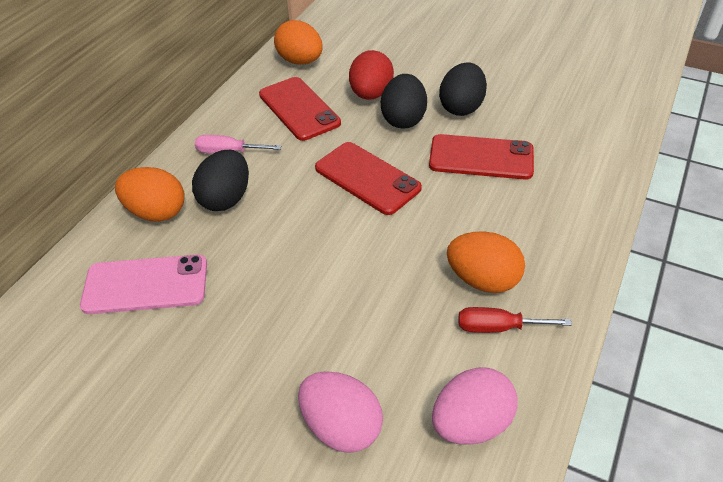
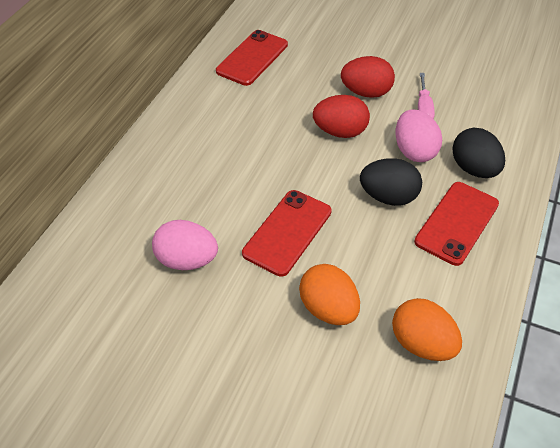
black egg: 3 -> 2
orange egg: 3 -> 2
pink phone: 1 -> 0
red egg: 1 -> 2
red screwdriver: 1 -> 0

